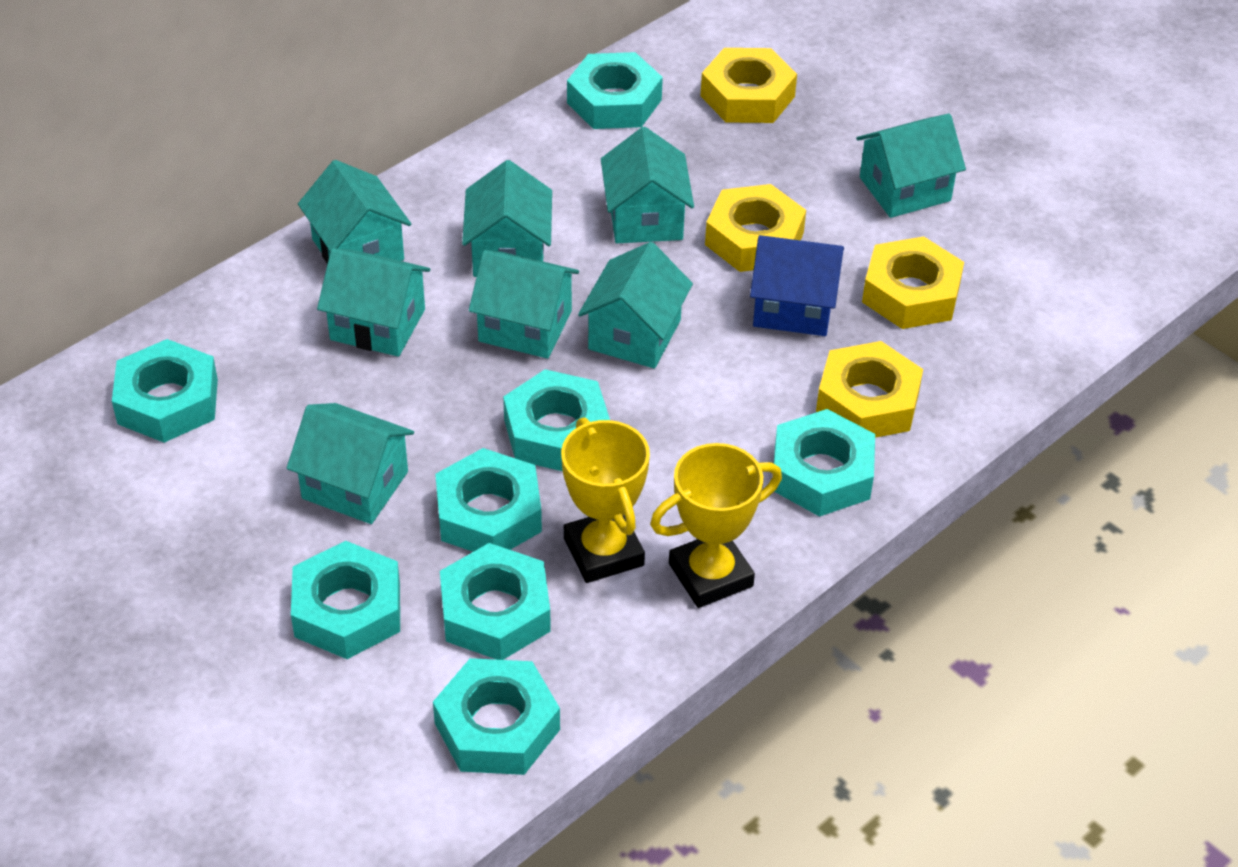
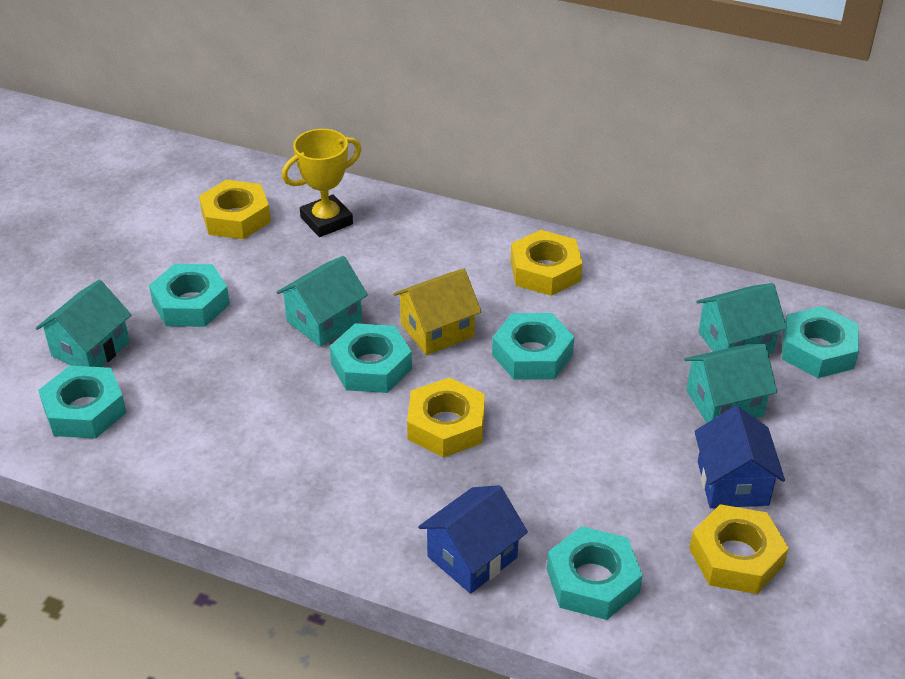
blue house: 1 -> 2
turquoise house: 8 -> 4
turquoise nut: 8 -> 6
yellow house: 0 -> 1
yellow trophy: 2 -> 1

